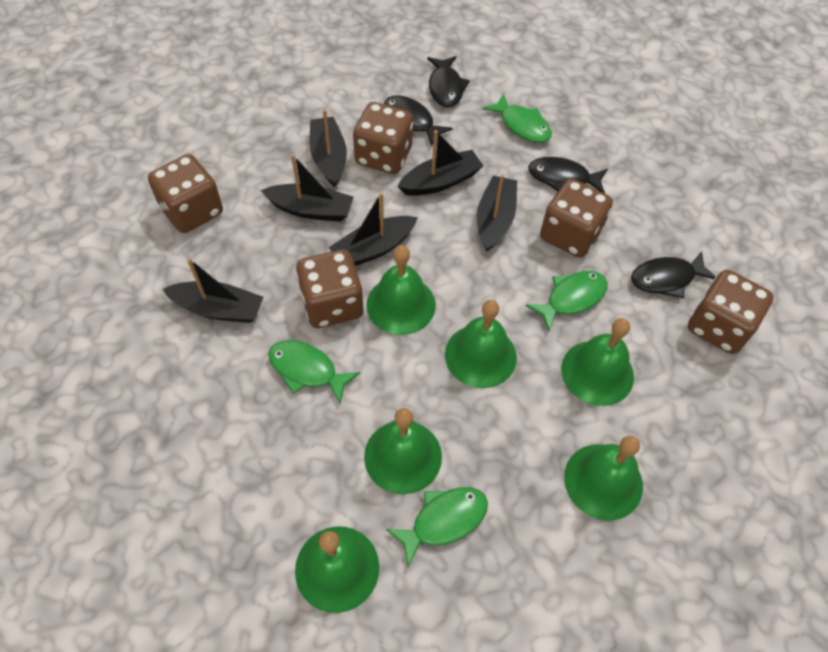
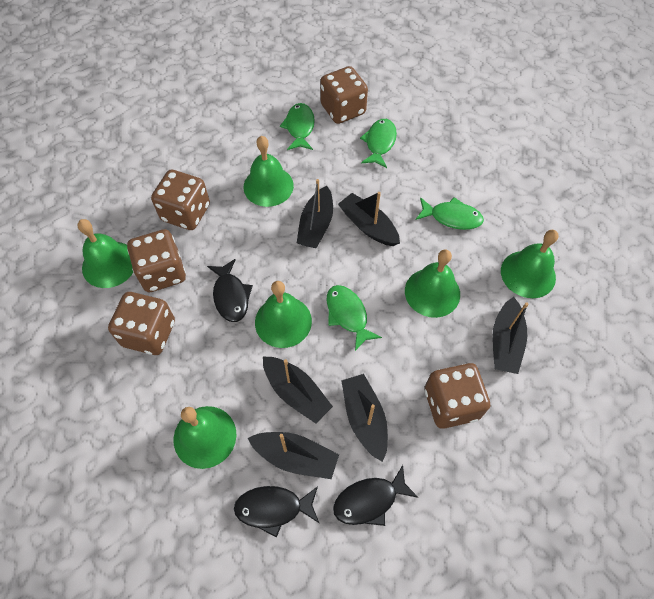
black fish: 4 -> 3

